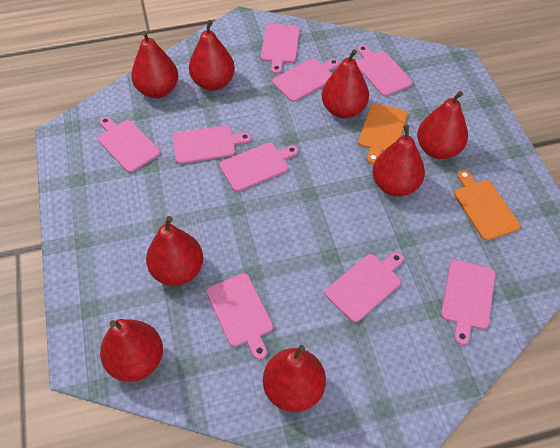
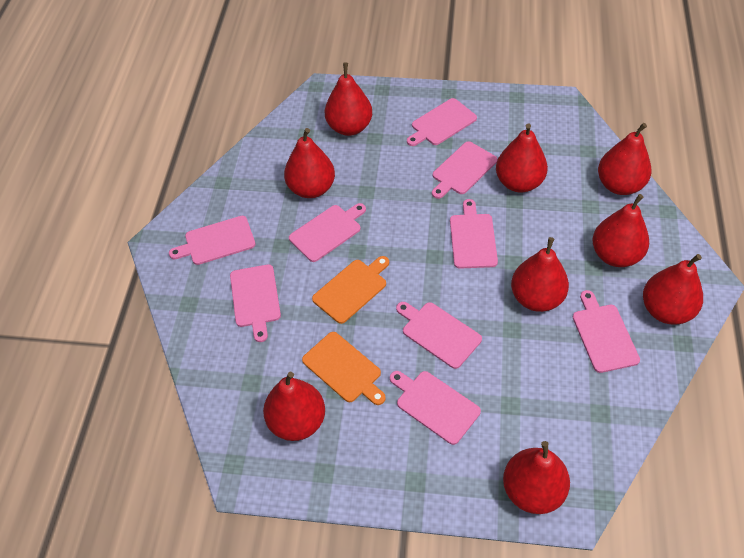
red pear: 8 -> 9

